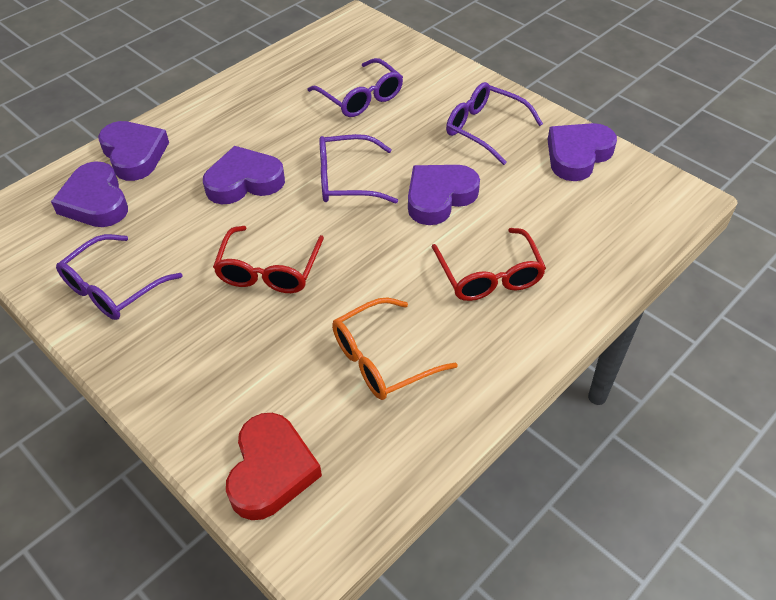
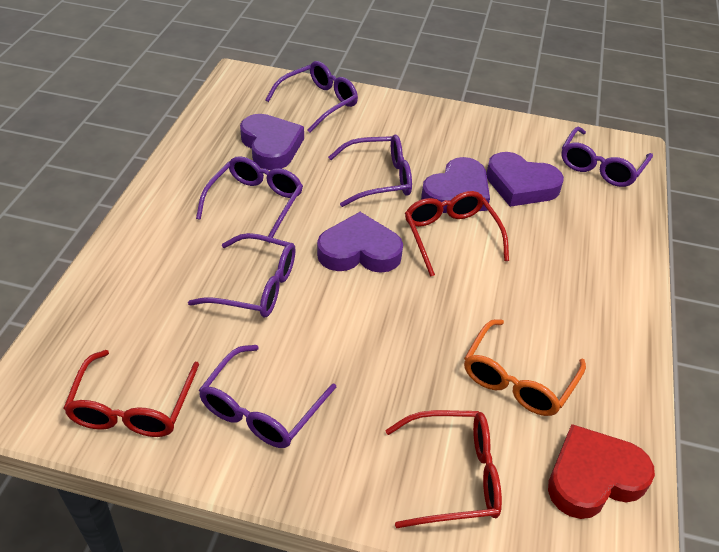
purple glasses: 4 -> 6
purple heart: 5 -> 4
red glasses: 2 -> 3

